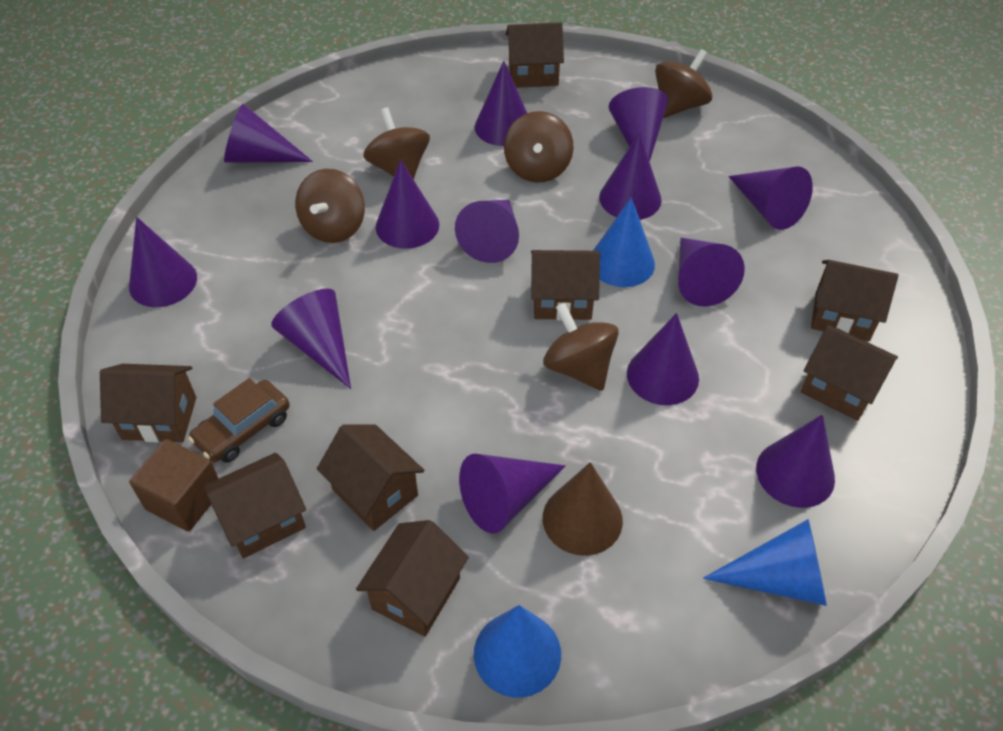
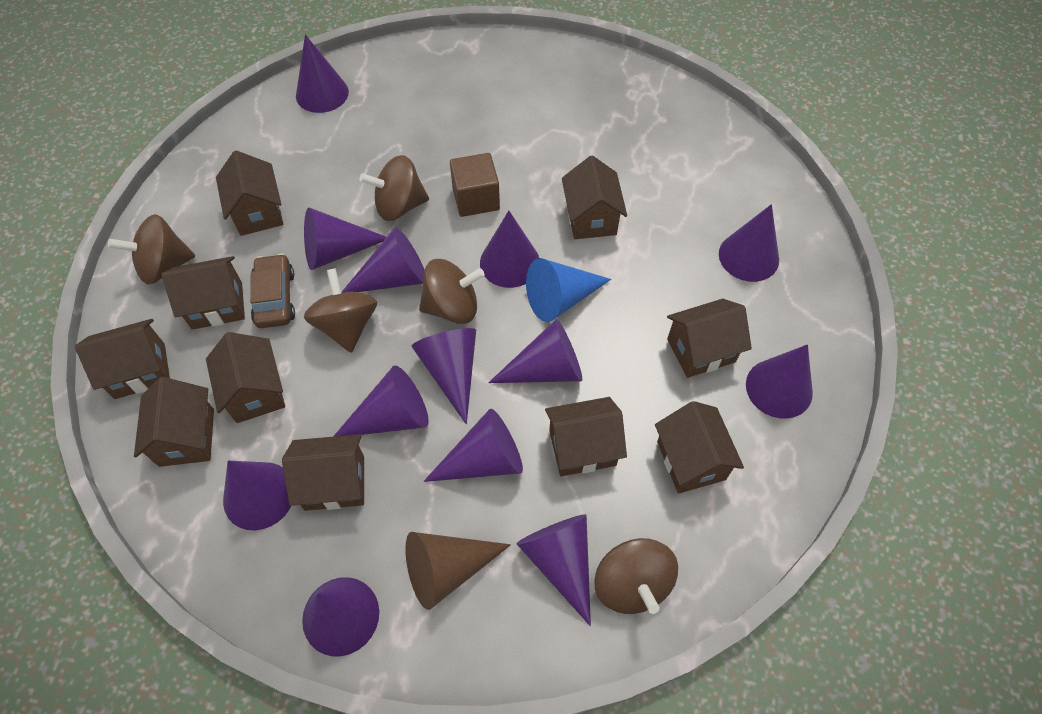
blue cone: 3 -> 1
brown house: 8 -> 10

